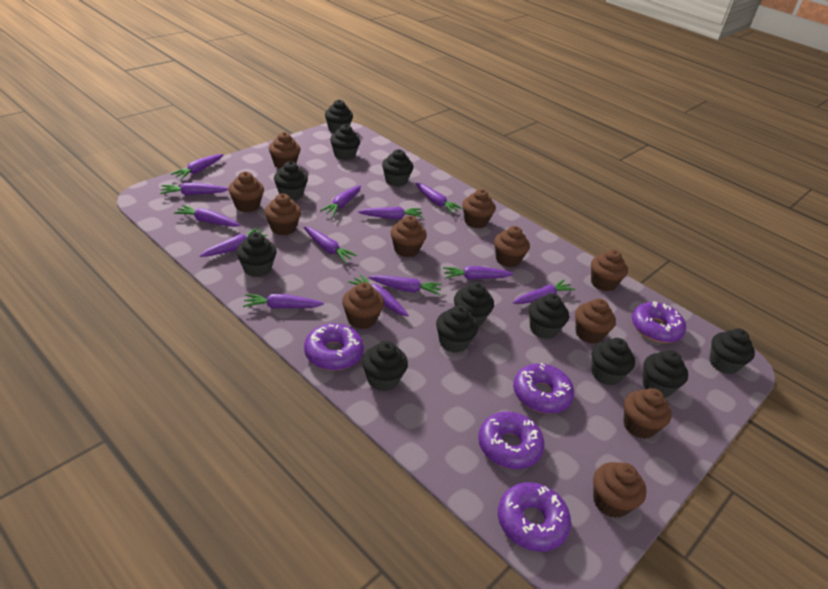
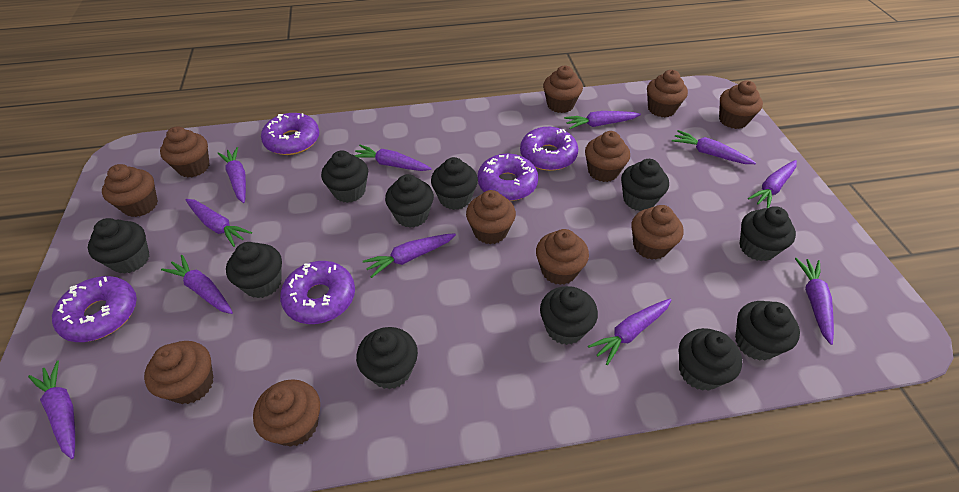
black cupcake: 12 -> 11
purple carrot: 13 -> 11

